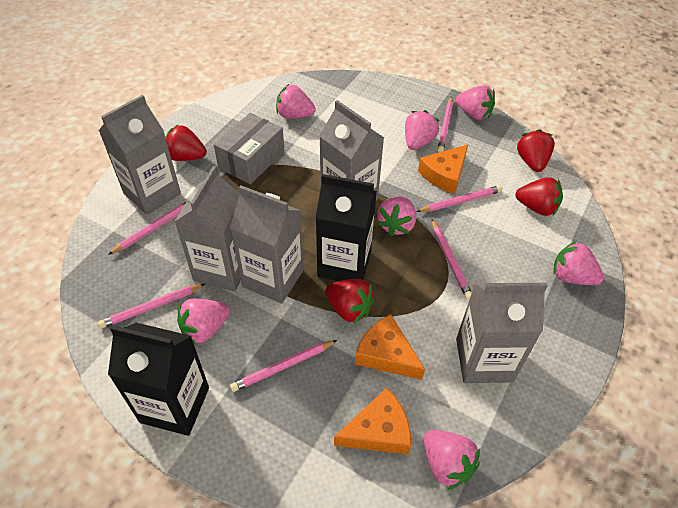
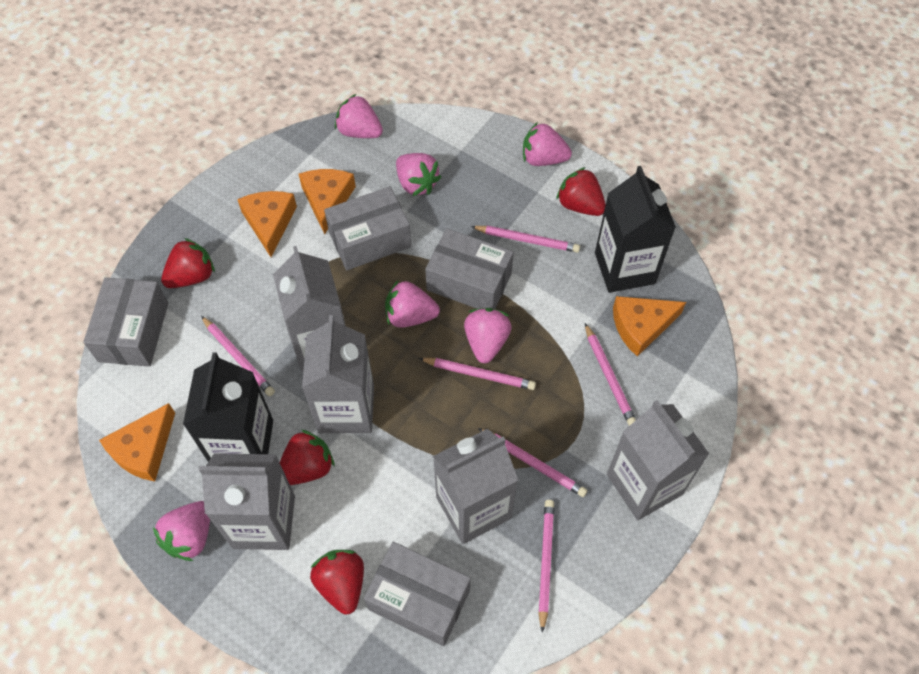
grey box: 1 -> 4
orange cheese: 3 -> 4
pink strawberry: 7 -> 6

